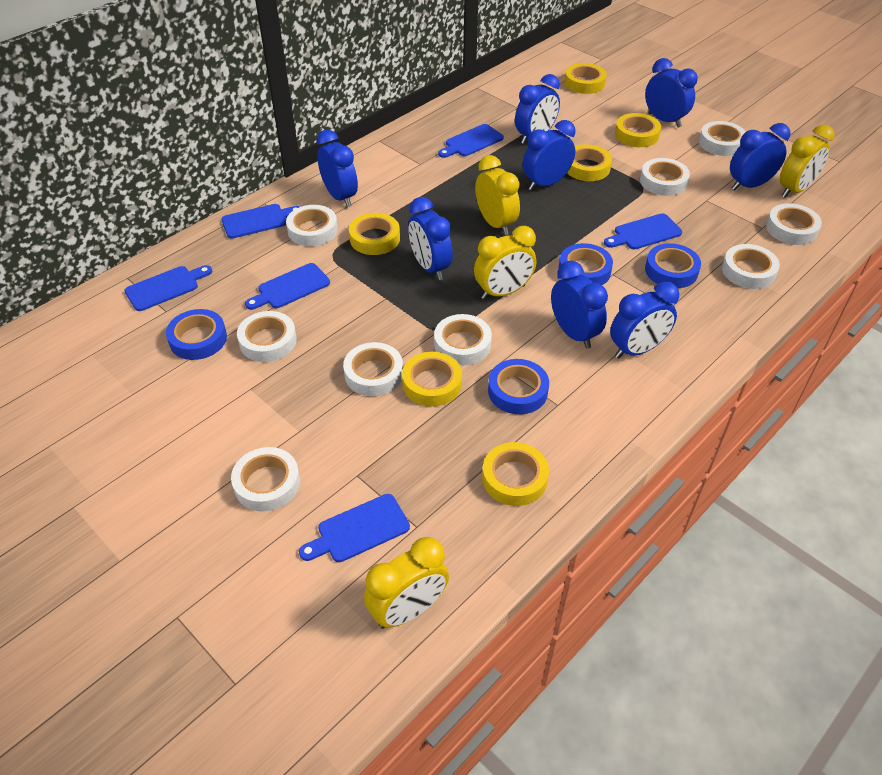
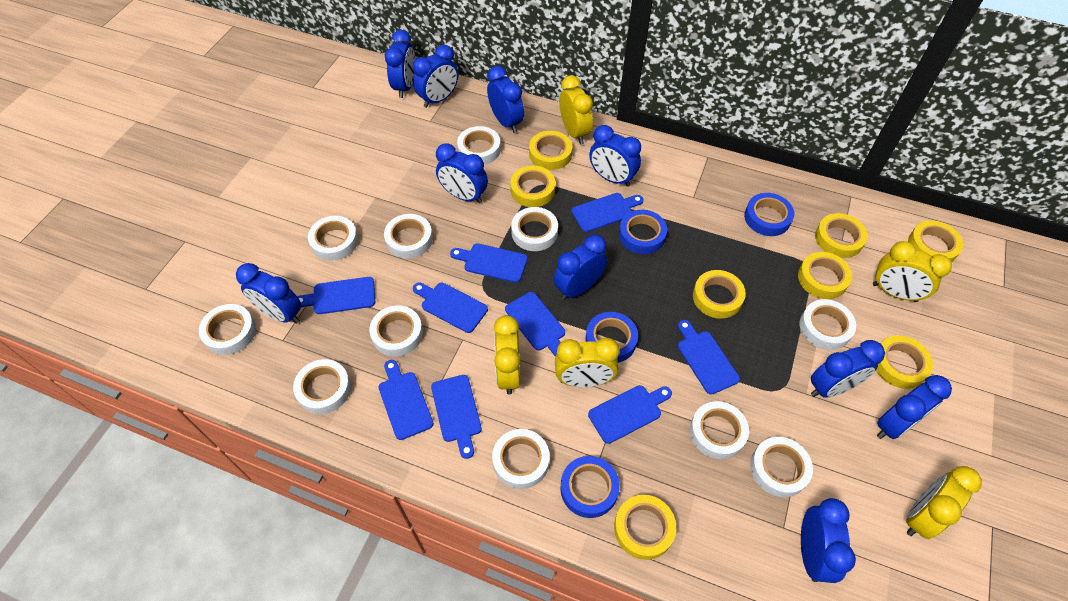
blue clock: 8 -> 10
blue cutting board: 6 -> 9
white tape: 9 -> 11
yellow clock: 4 -> 5
yellow tape: 6 -> 8

